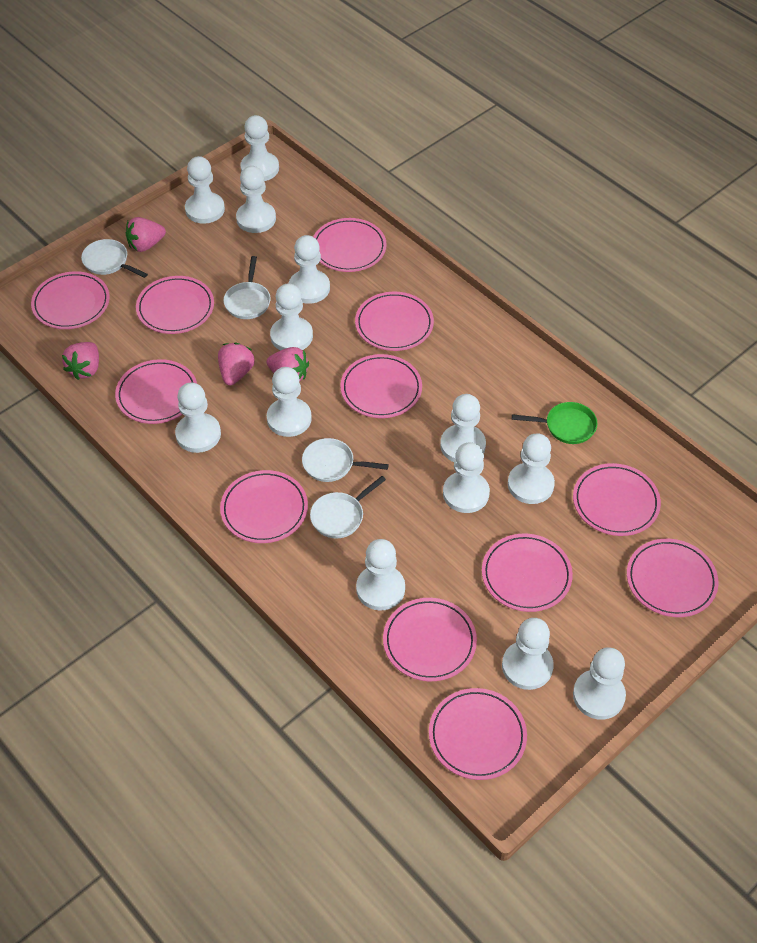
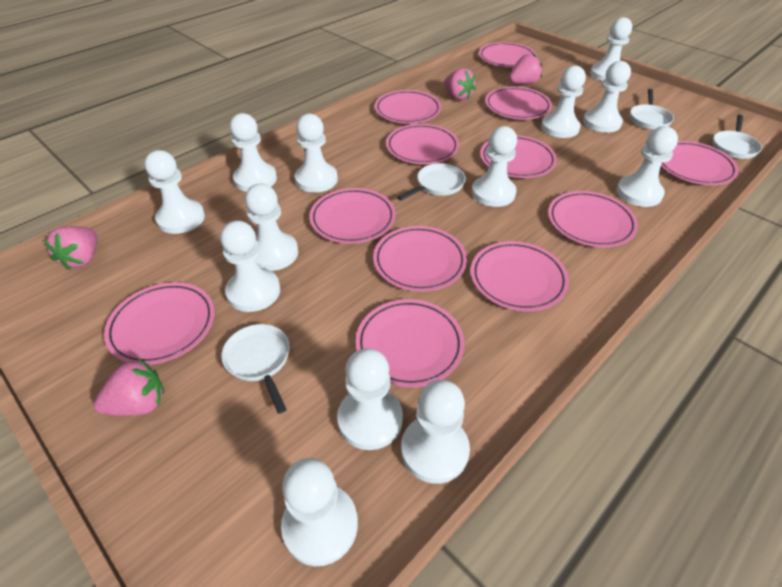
green pan: 1 -> 0

